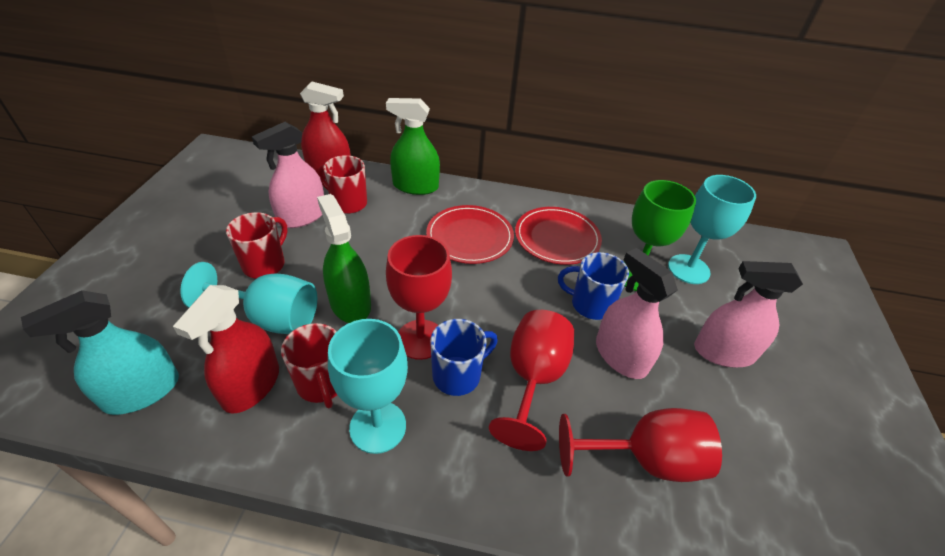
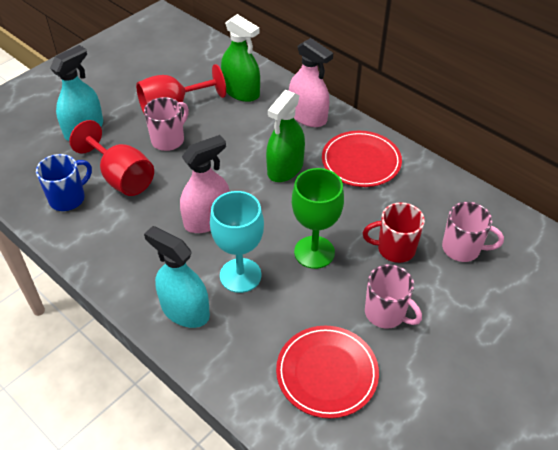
blue mug: 2 -> 1
pink mug: 0 -> 3
pink spray bottle: 3 -> 2
red goblet: 3 -> 2
red mug: 3 -> 1
red spray bottle: 2 -> 0
turquoise goblet: 3 -> 1
turquoise spray bottle: 1 -> 2

